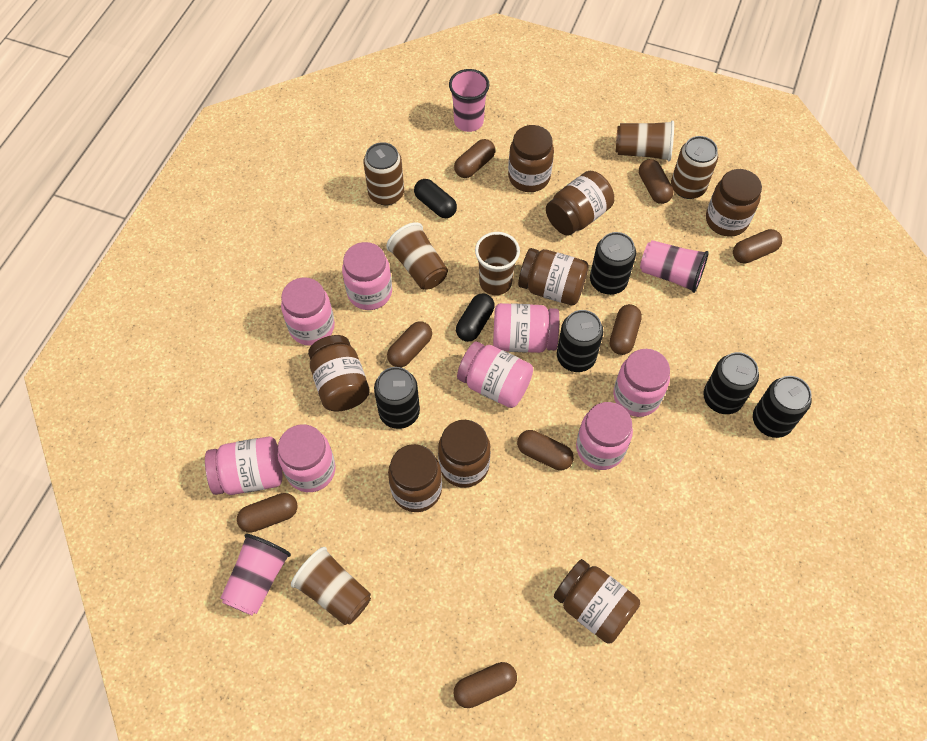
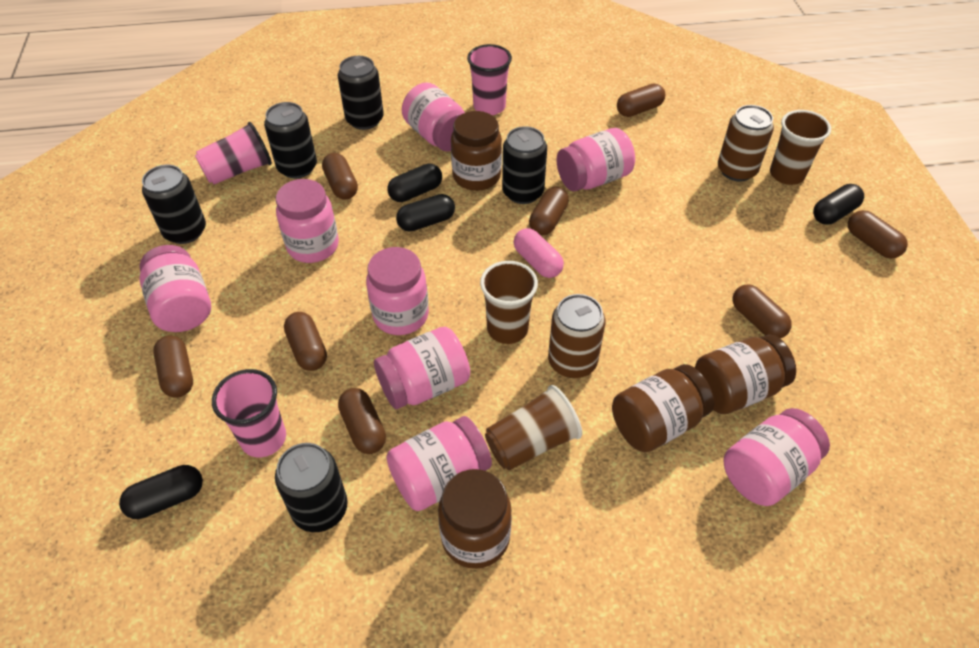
black capsule: 2 -> 4
brown cup: 4 -> 3
brown jar: 8 -> 4
pink capsule: 0 -> 1

